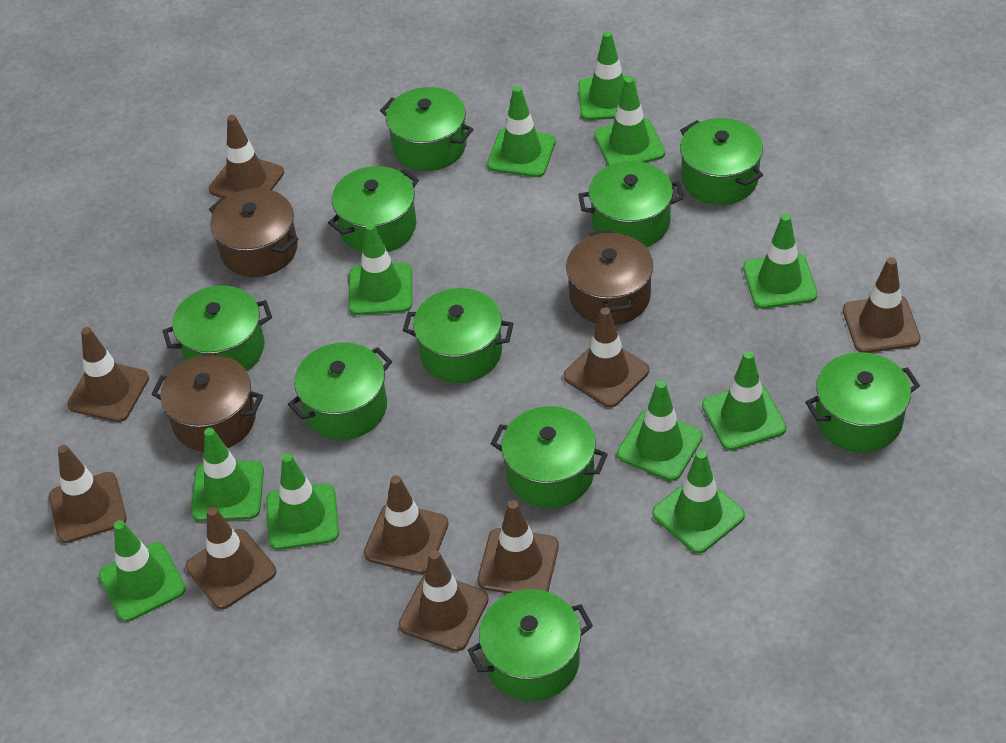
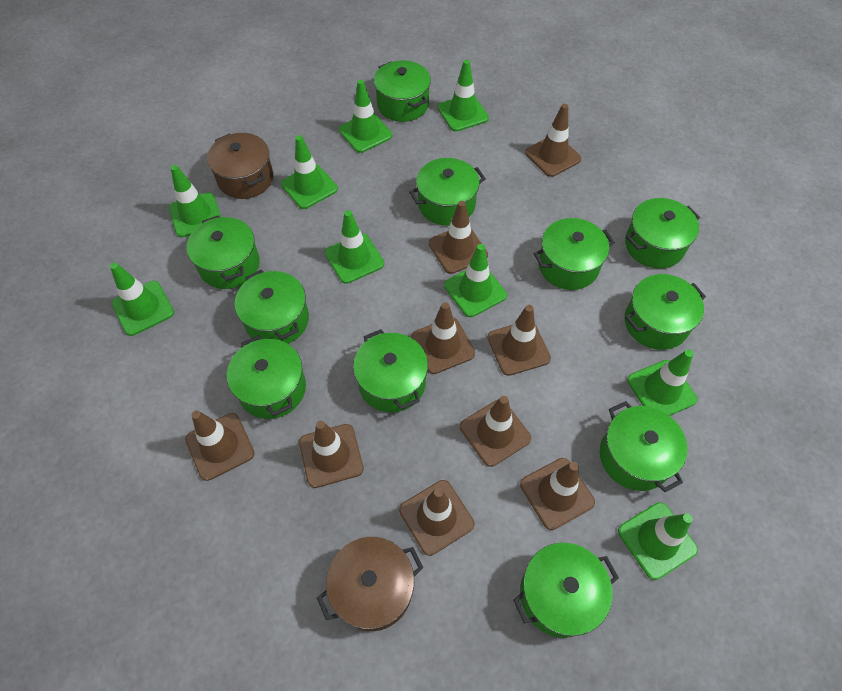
brown pot: 3 -> 2
green pot: 10 -> 11
green traffic cone: 11 -> 9

